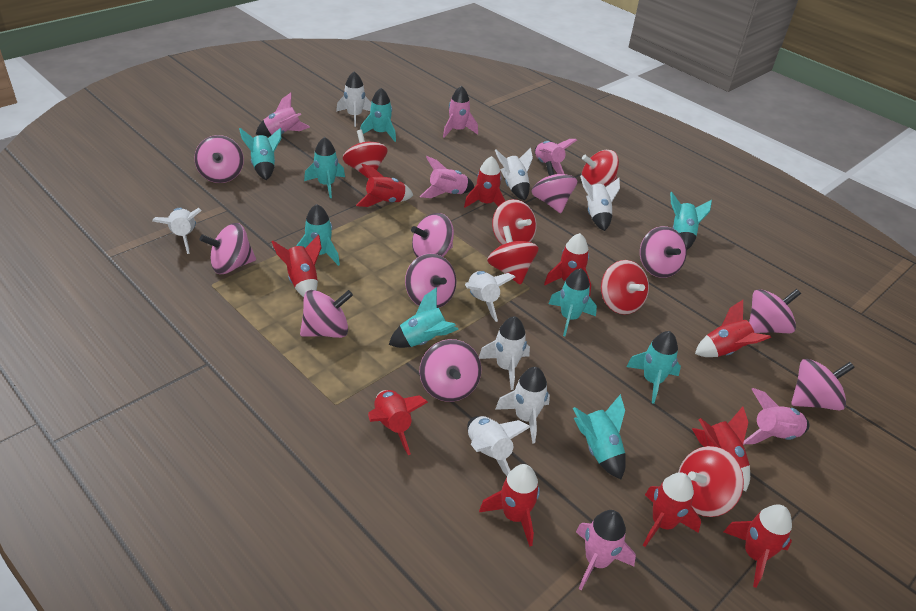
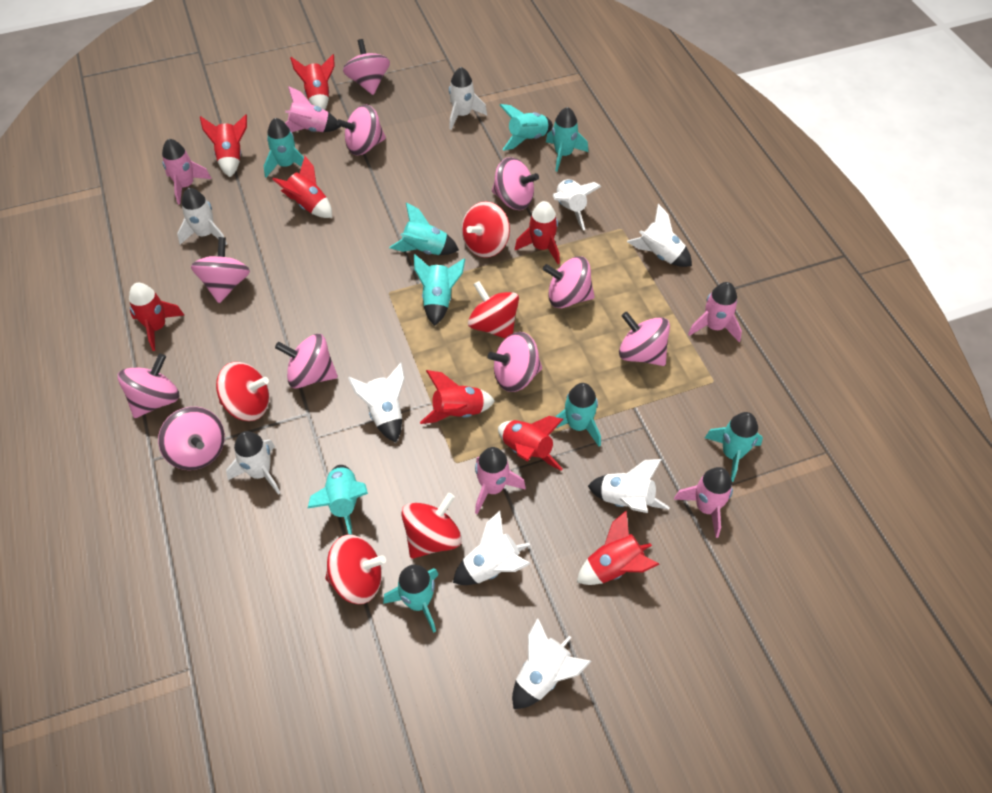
pink rocket: 6 -> 5
red rocket: 10 -> 8
red spinning top: 6 -> 5
white rocket: 8 -> 9

